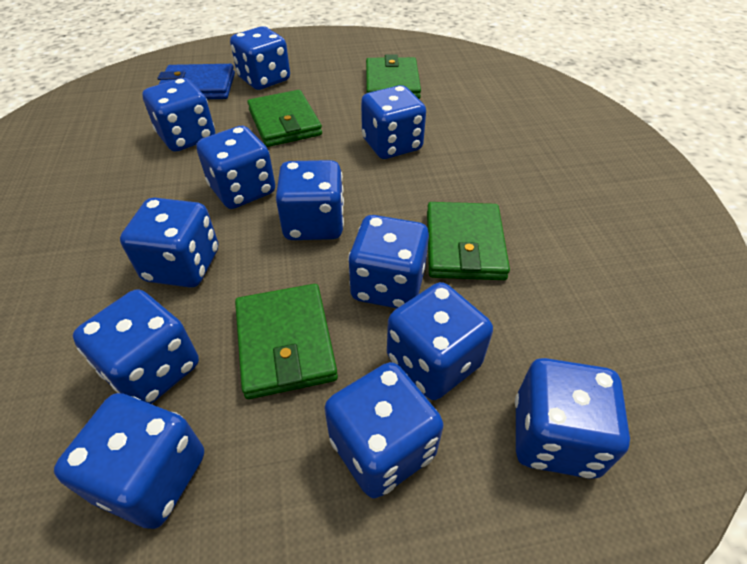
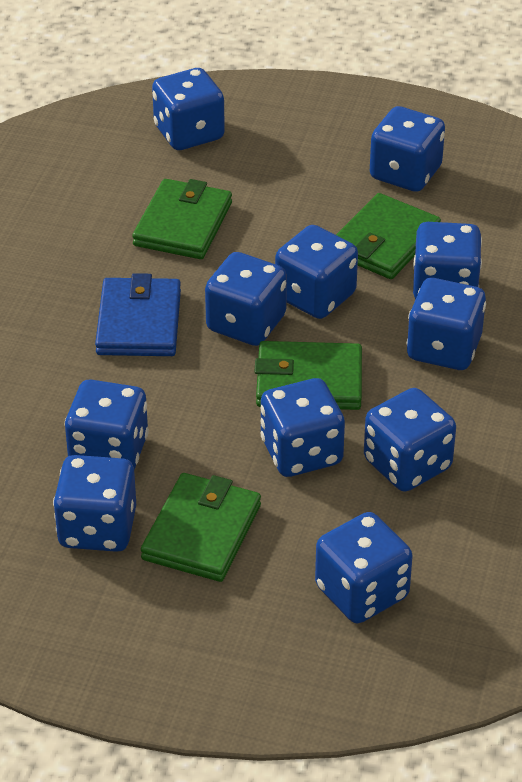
blue dice: 12 -> 11

